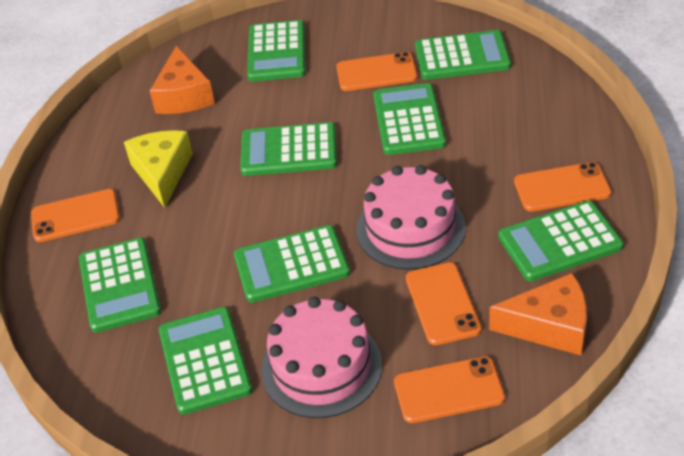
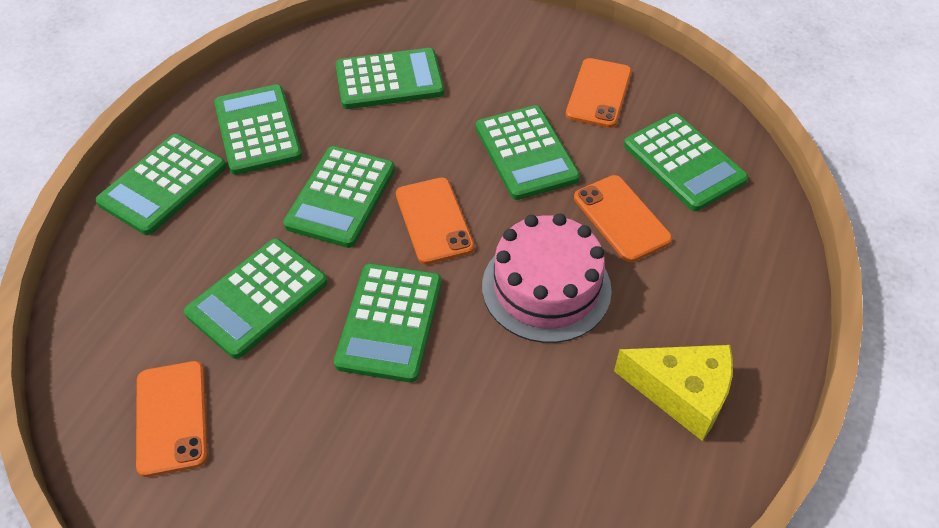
orange cheese: 2 -> 0
orange phone: 5 -> 4
pink cake: 2 -> 1

